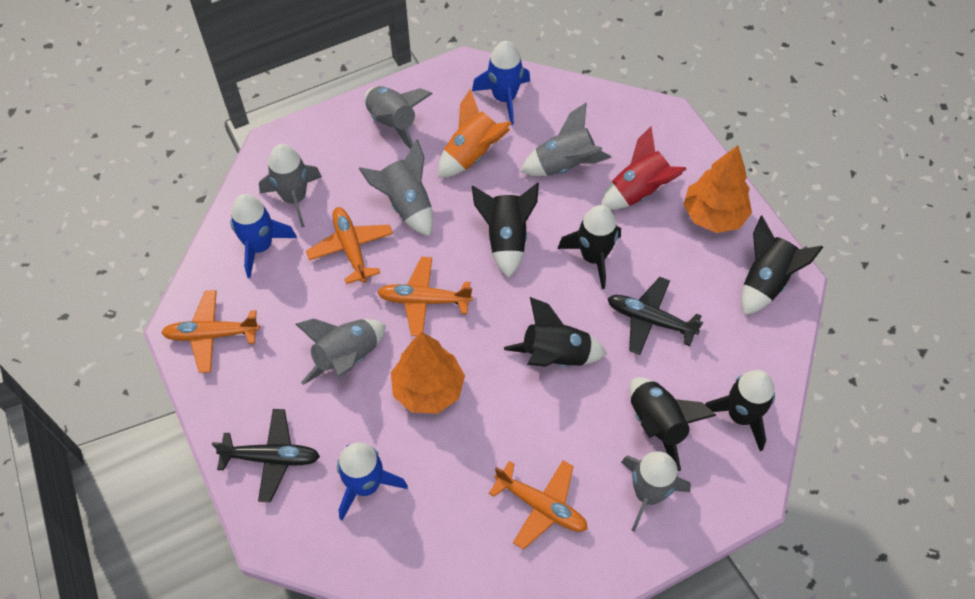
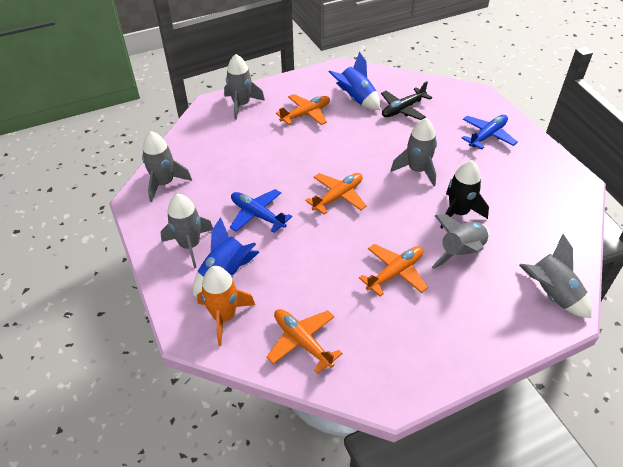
black plane: 2 -> 1
black rocket: 6 -> 1
blue plane: 0 -> 2
blue rocket: 3 -> 2
orange tree: 2 -> 0
red rocket: 1 -> 0

